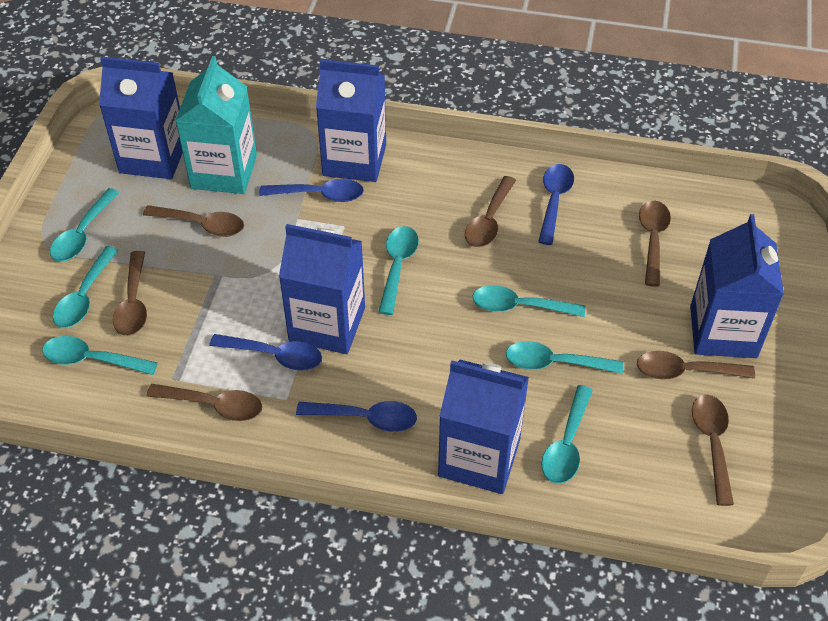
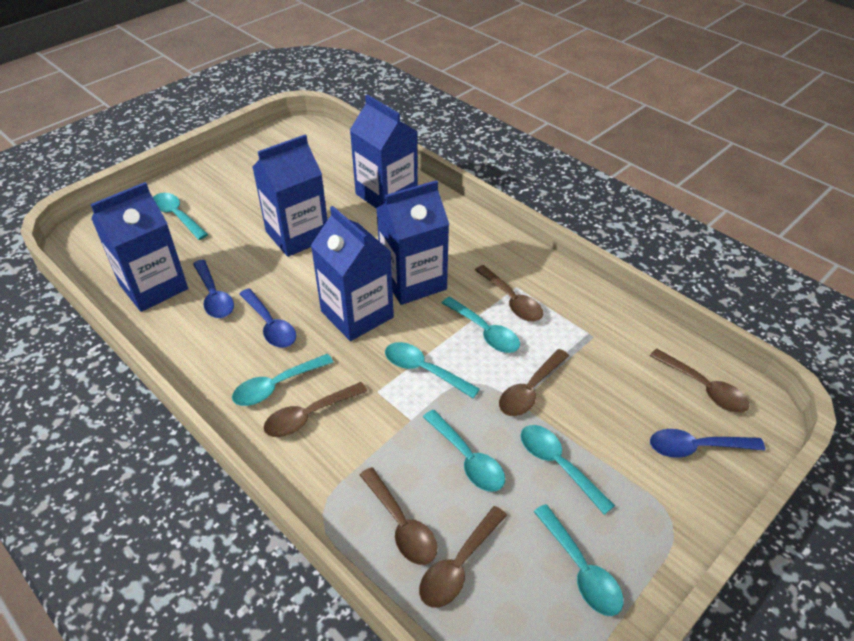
blue spoon: 4 -> 3
brown spoon: 7 -> 6
turquoise carton: 1 -> 0

